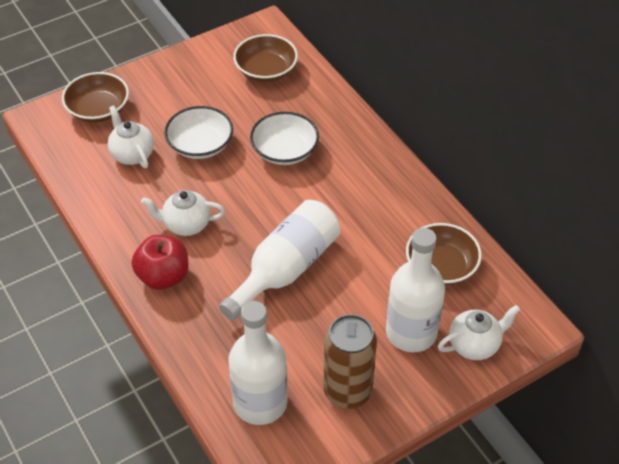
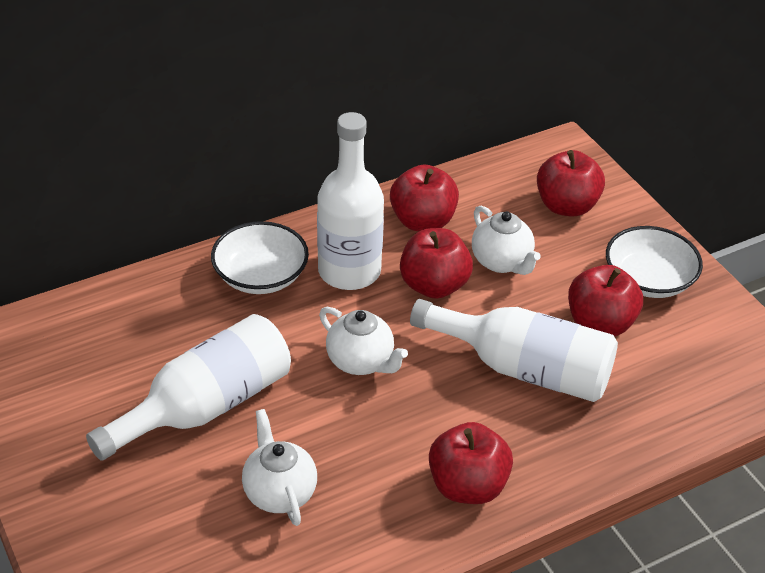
brown bowl: 3 -> 0
brown can: 1 -> 0
red apple: 1 -> 5

